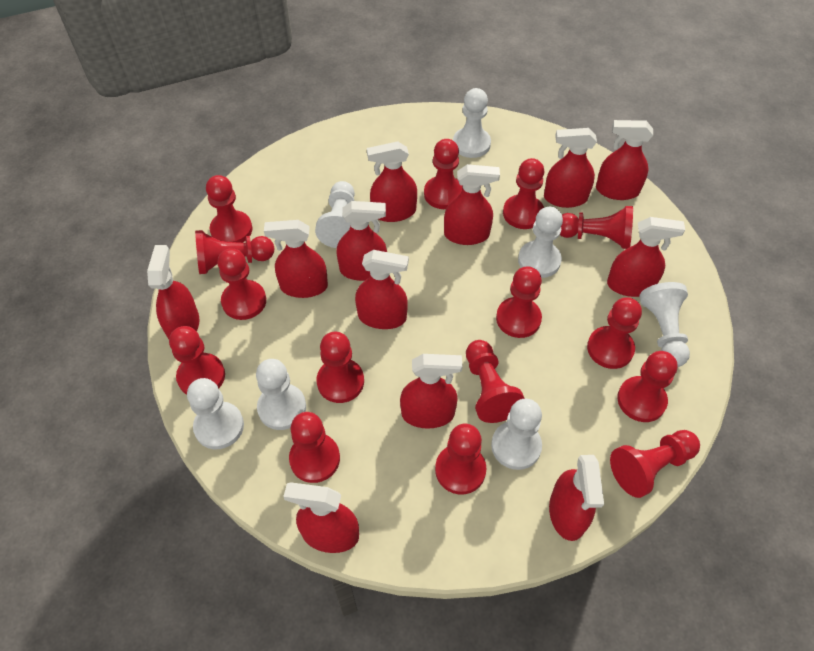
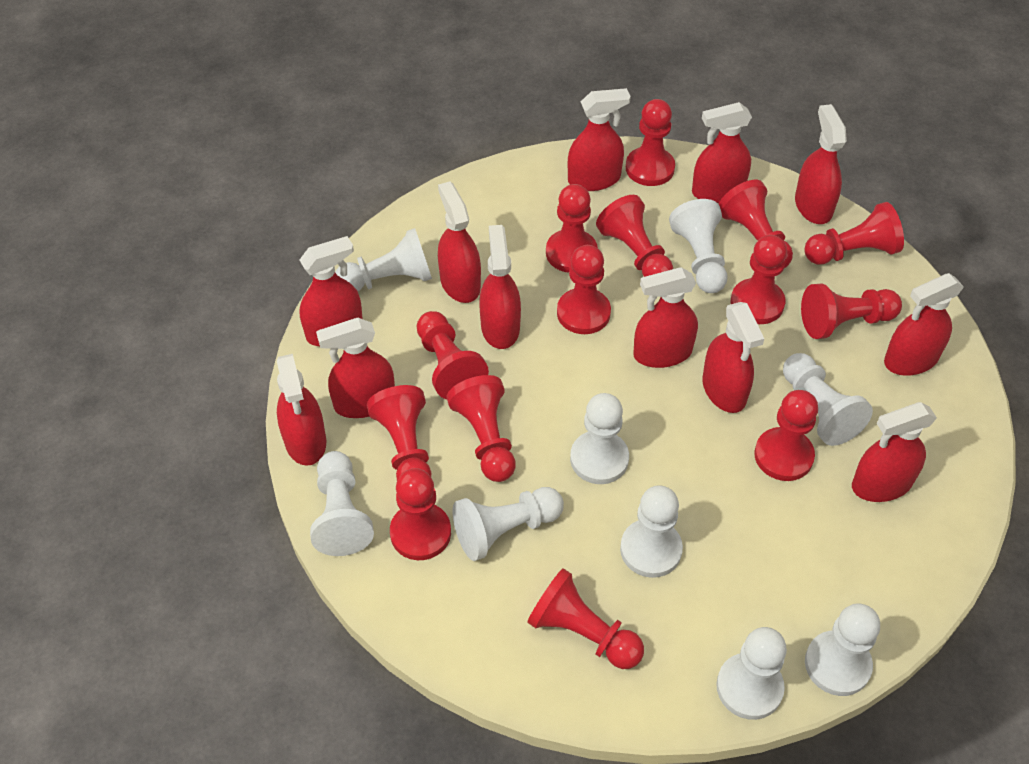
red pawn: 15 -> 14
white pawn: 7 -> 9

